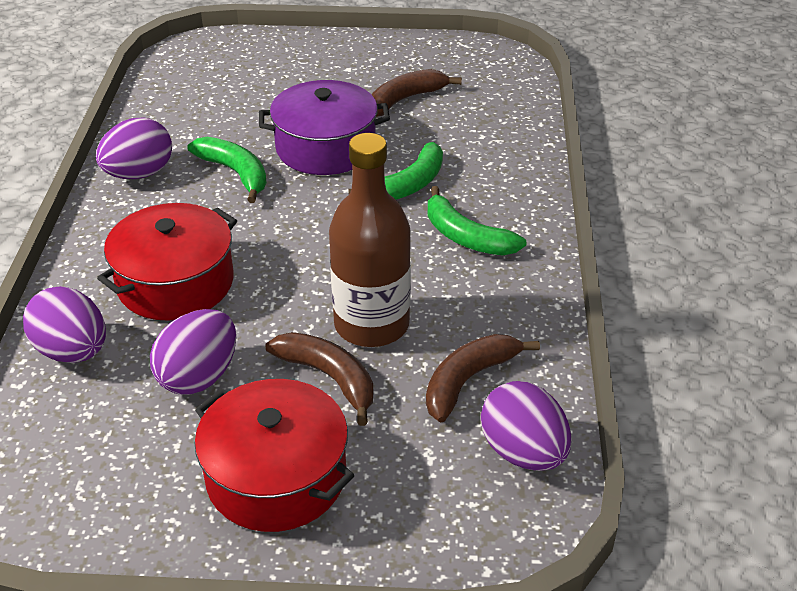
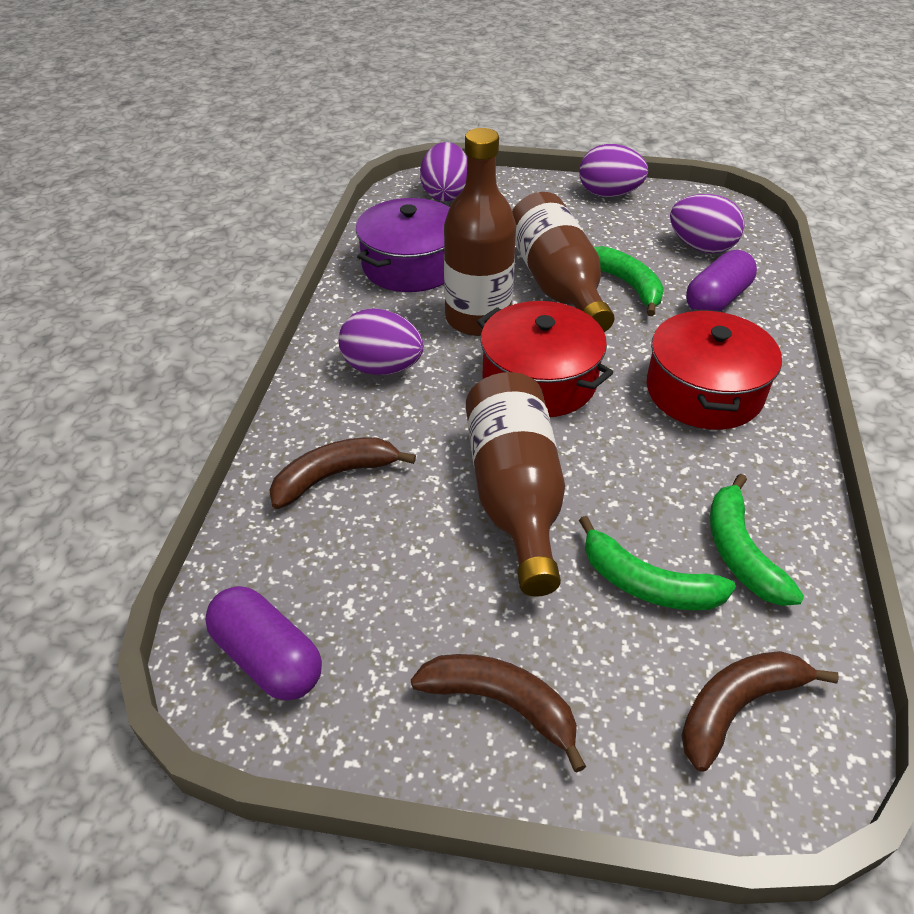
brown bottle: 1 -> 3
purple capsule: 0 -> 2

